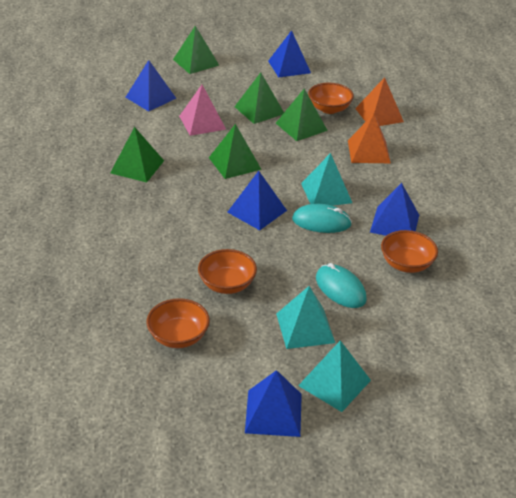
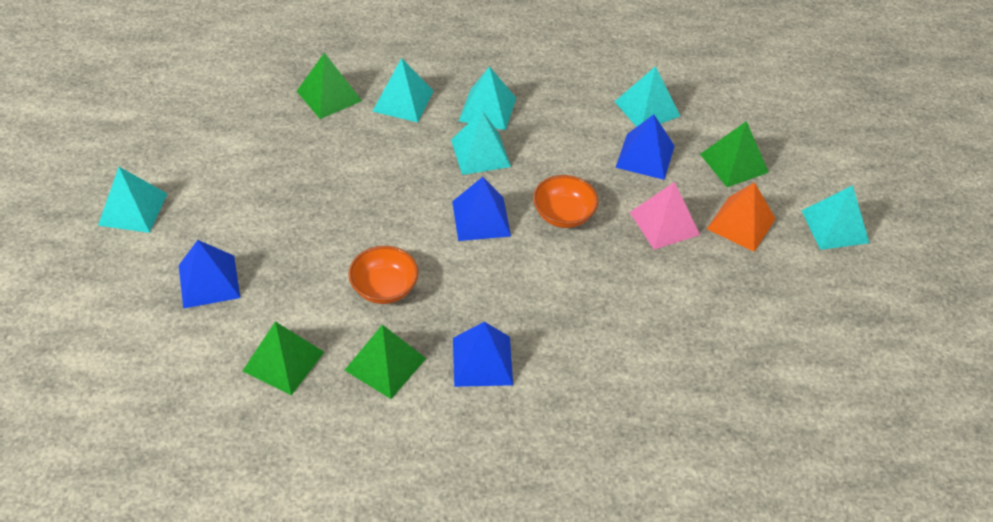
blue pyramid: 5 -> 4
green pyramid: 5 -> 4
orange bowl: 4 -> 2
orange pyramid: 2 -> 1
turquoise mouse: 2 -> 0
turquoise pyramid: 3 -> 6

